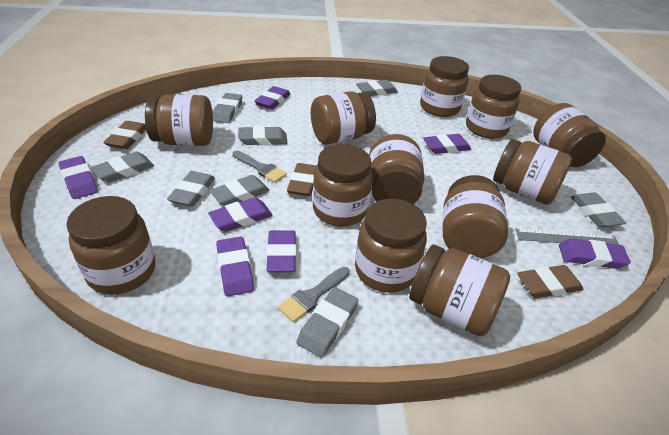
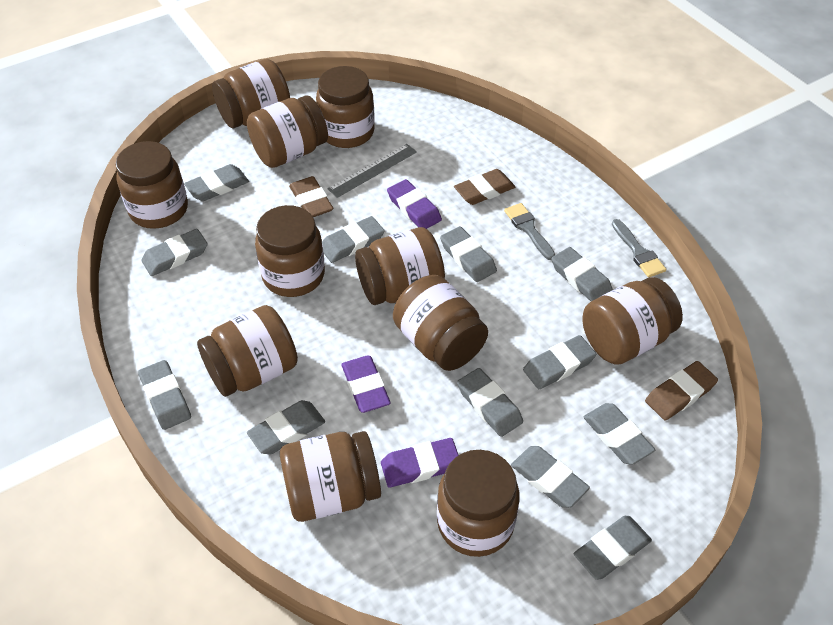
brown jar: 12 -> 11
grey eraser: 8 -> 12
purple eraser: 7 -> 3

